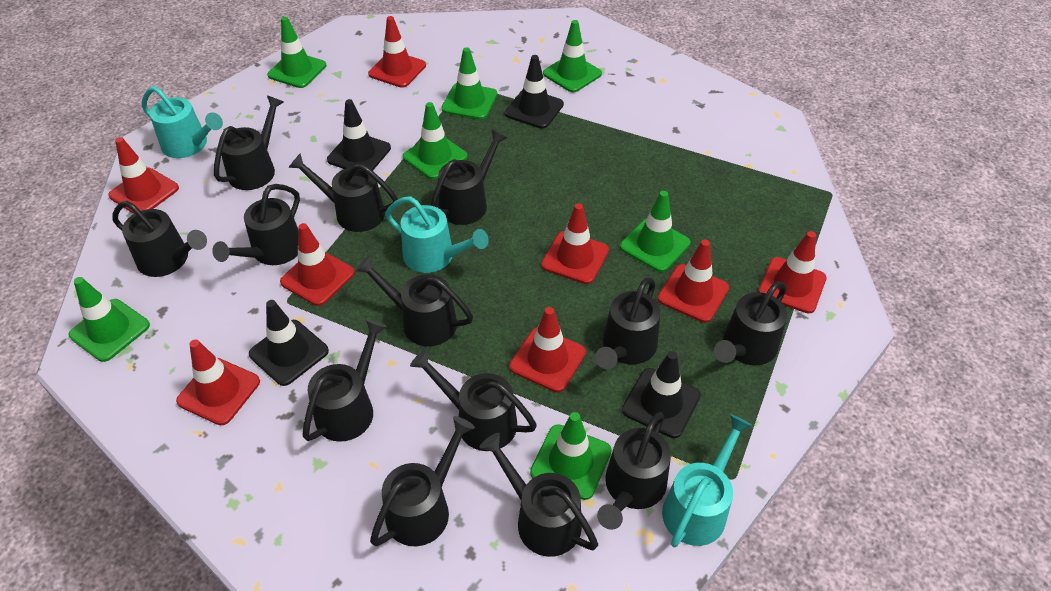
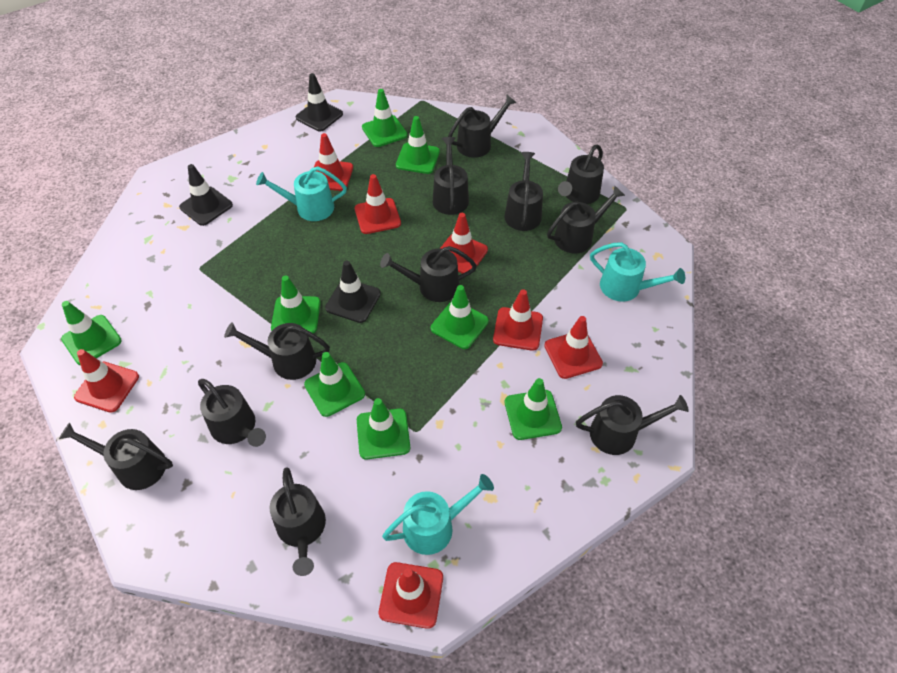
black traffic cone: 4 -> 3
black watering can: 13 -> 11
green traffic cone: 7 -> 8
red traffic cone: 8 -> 7

